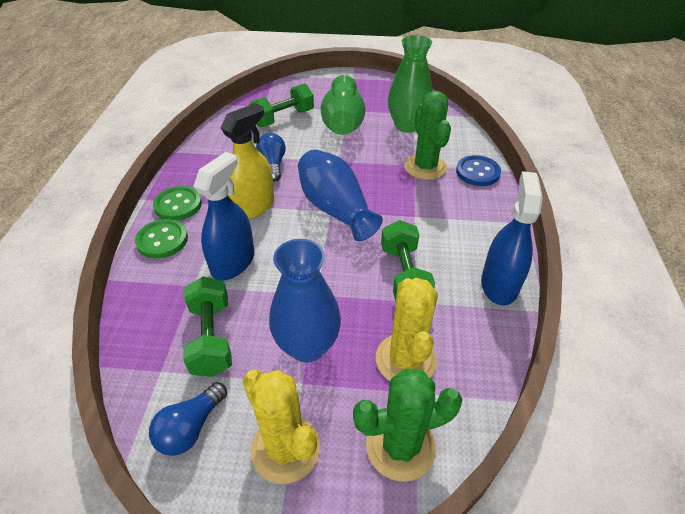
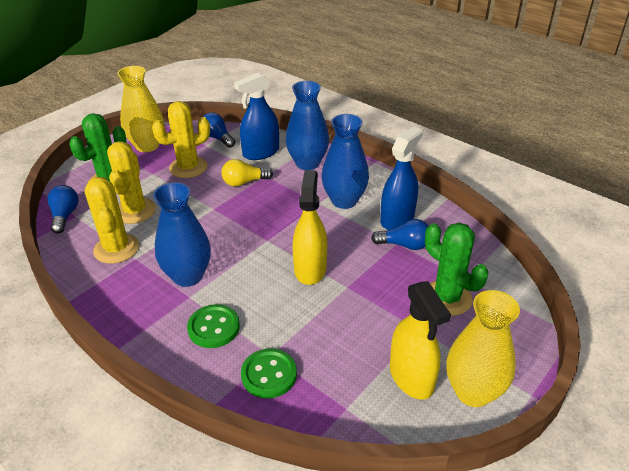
blue button: 1 -> 0
blue light bulb: 2 -> 3
blue vase: 2 -> 3
green dumbbell: 3 -> 0
green vase: 2 -> 0
yellow cactus: 2 -> 3
yellow light bulb: 0 -> 1
yellow spray bottle: 1 -> 2
yellow vase: 0 -> 2

